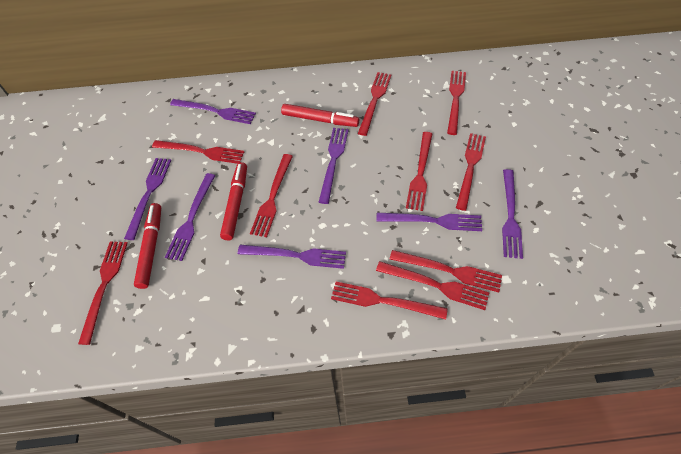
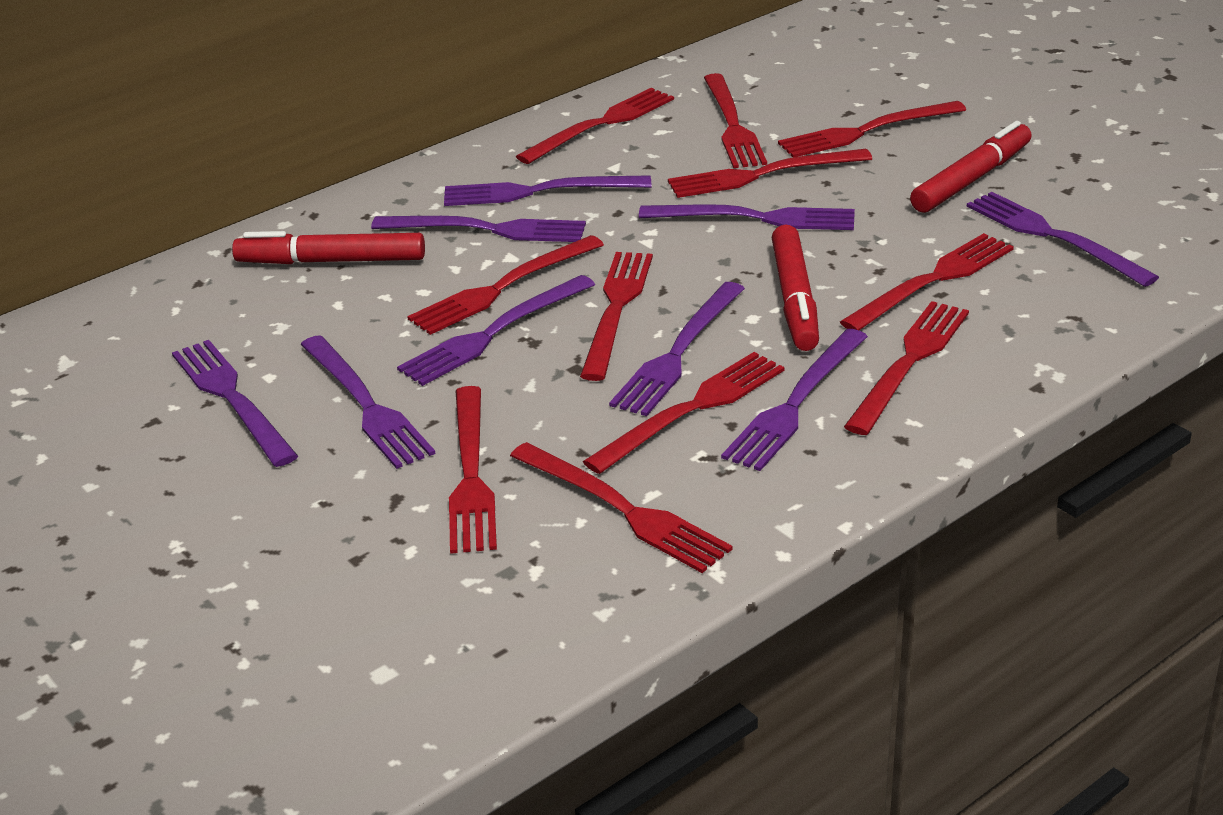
purple fork: 7 -> 9
red fork: 10 -> 11

